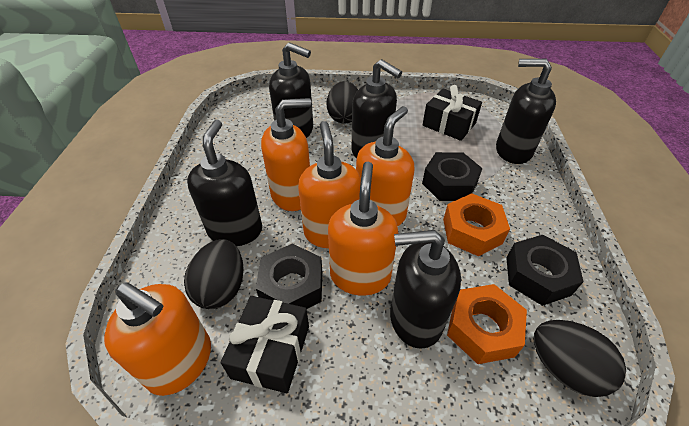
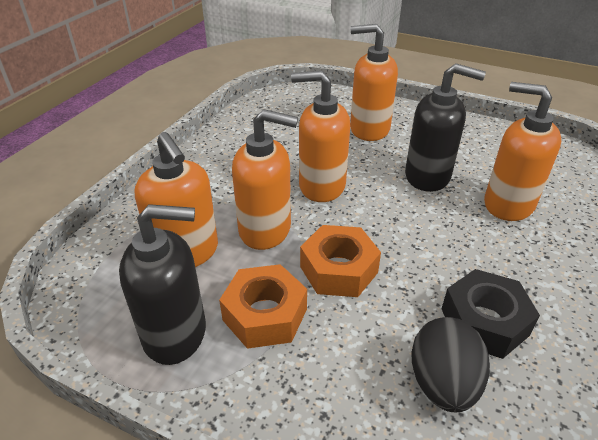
black egg: 3 -> 1
black gift: 2 -> 0
black nut: 3 -> 1
black soap dispenser: 5 -> 2

